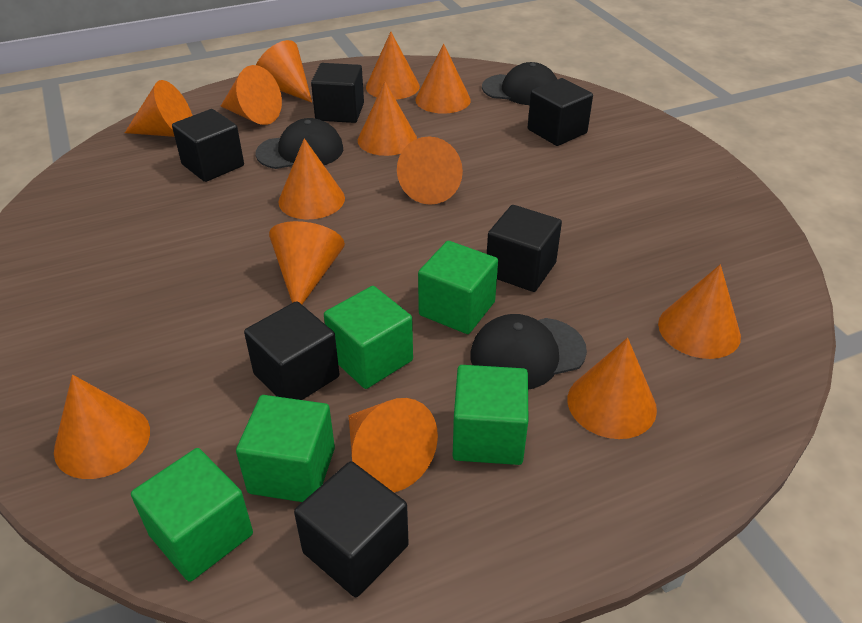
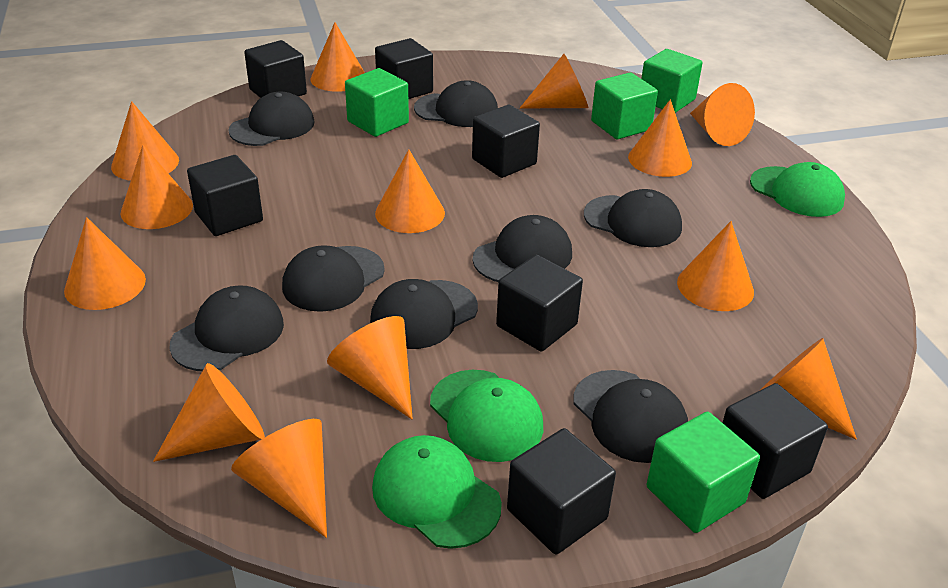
black cap: 3 -> 8
black cube: 6 -> 7
green cap: 0 -> 3
green cube: 5 -> 4

